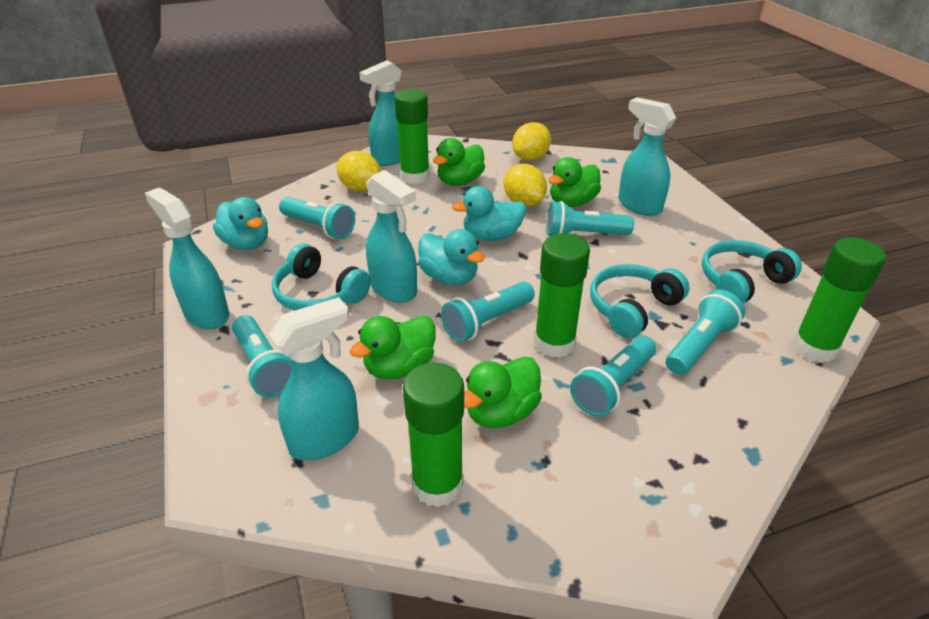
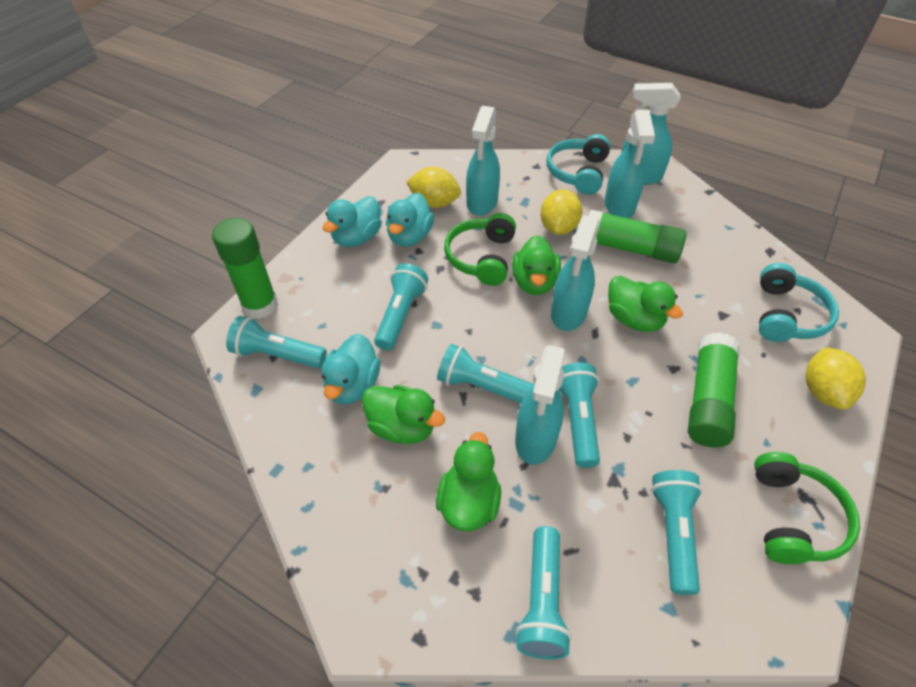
green glue stick: 4 -> 3
green headphones: 0 -> 2
turquoise headphones: 3 -> 2

